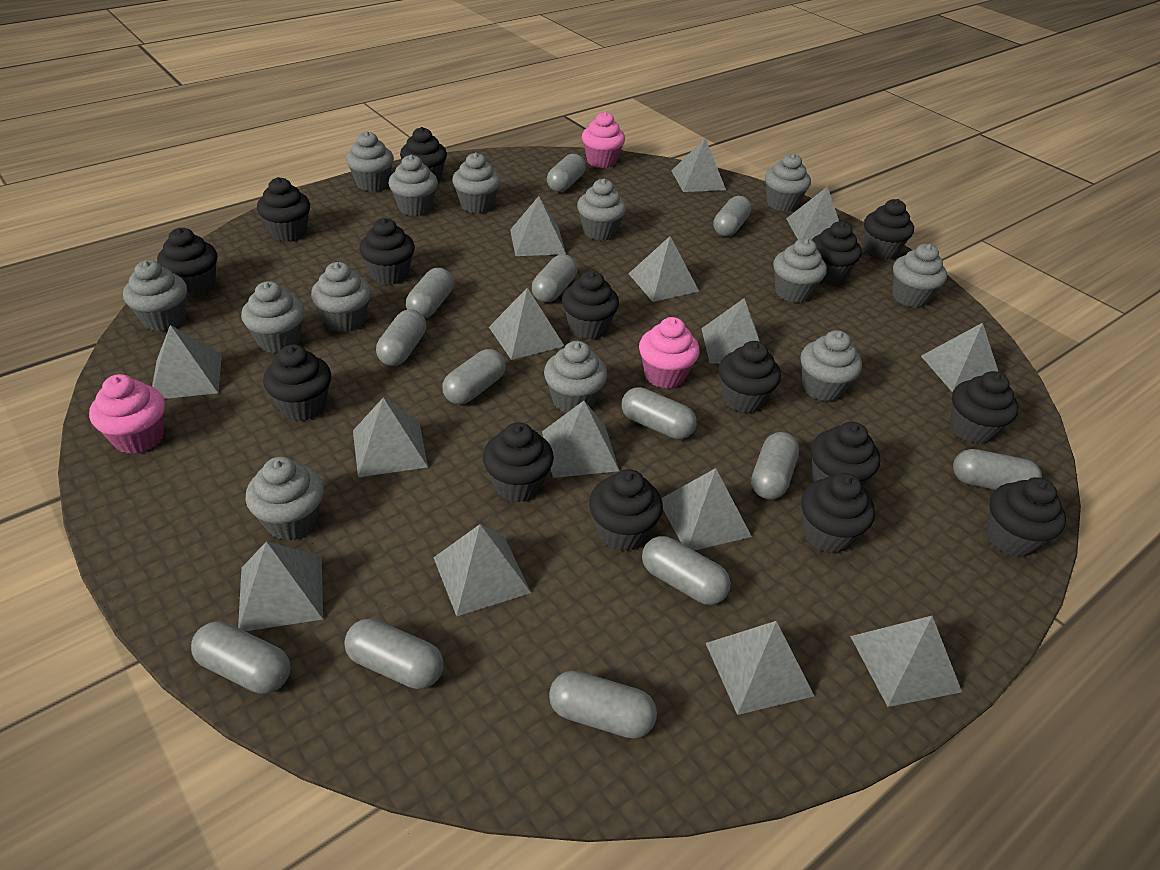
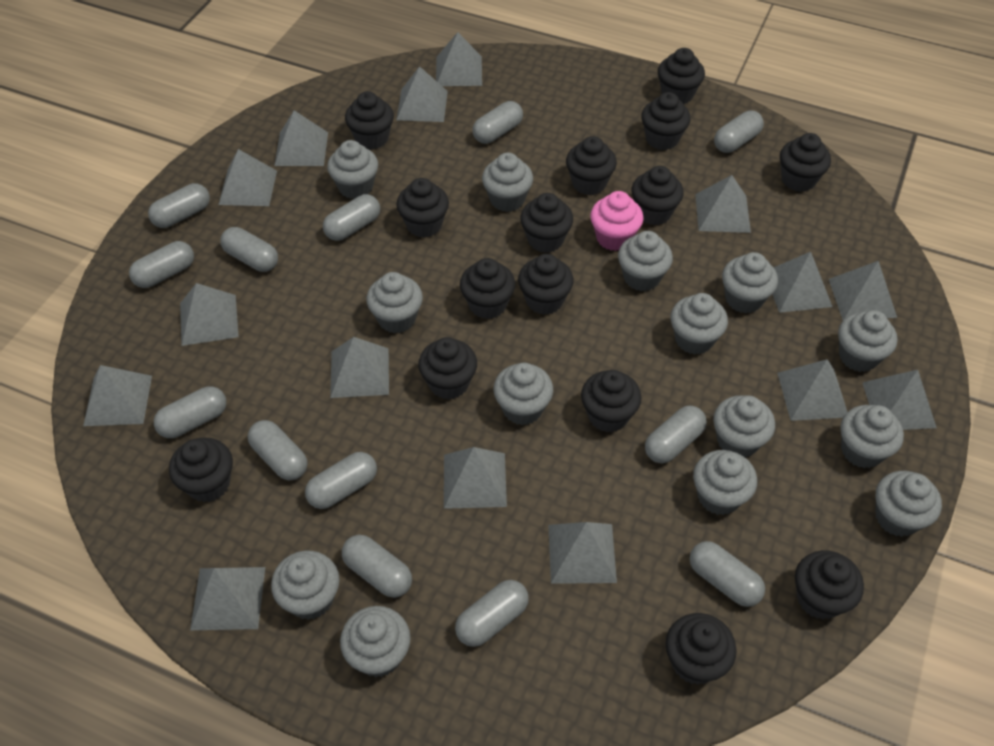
grey cupcake: 13 -> 14
pink cupcake: 3 -> 1

